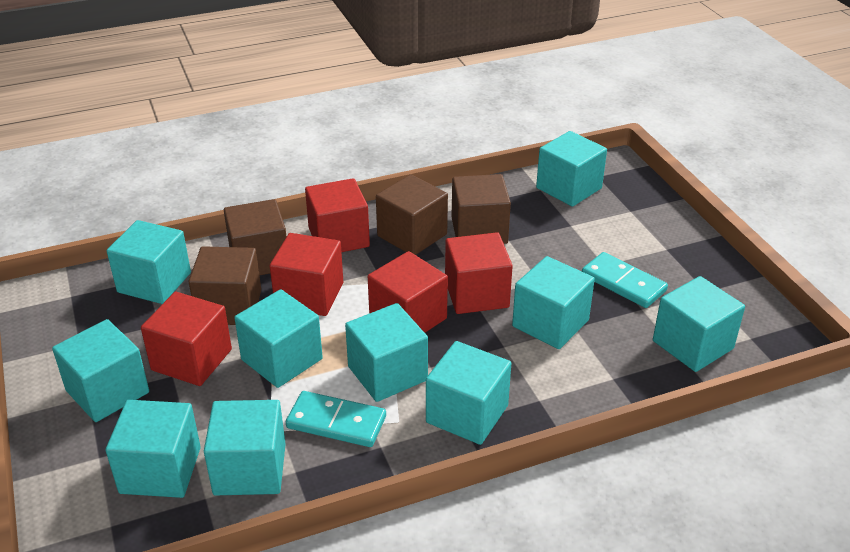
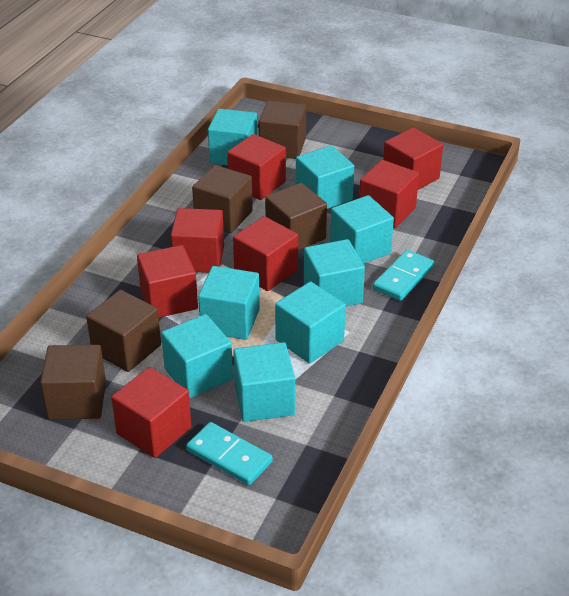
brown cube: 4 -> 5
red cube: 5 -> 7
turquoise cube: 10 -> 8

